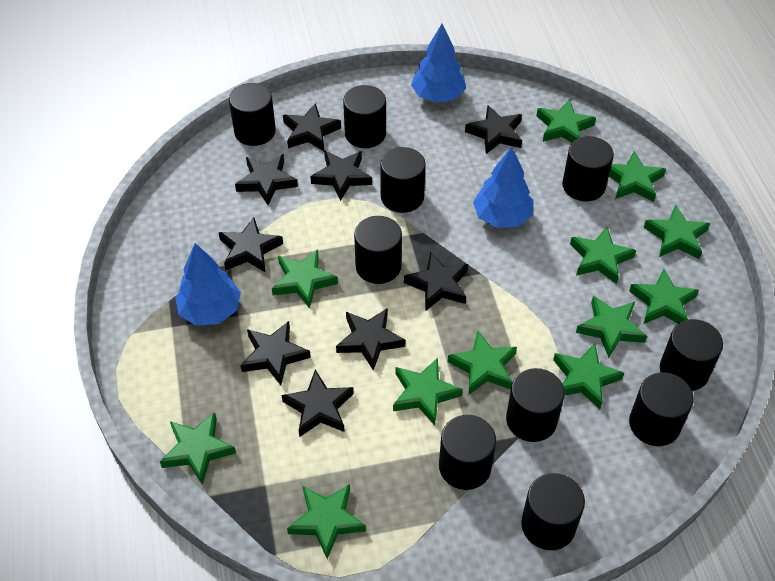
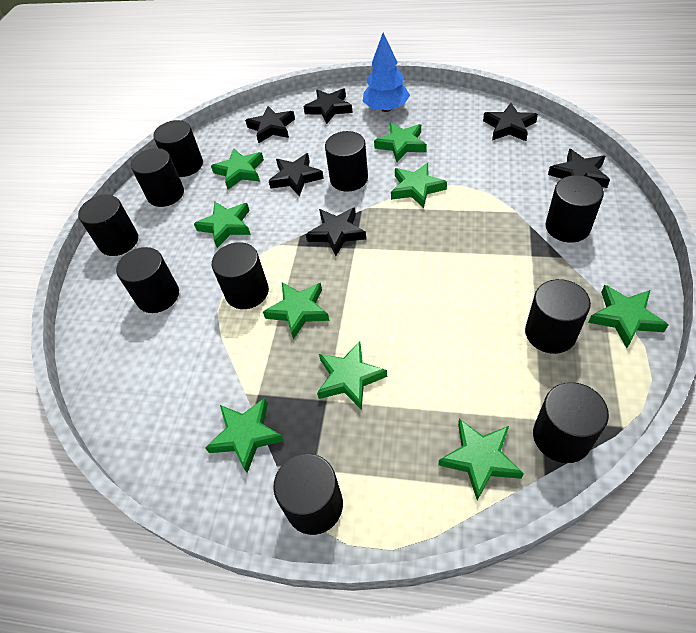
black star: 9 -> 6
blue tree: 3 -> 1
green star: 12 -> 9

